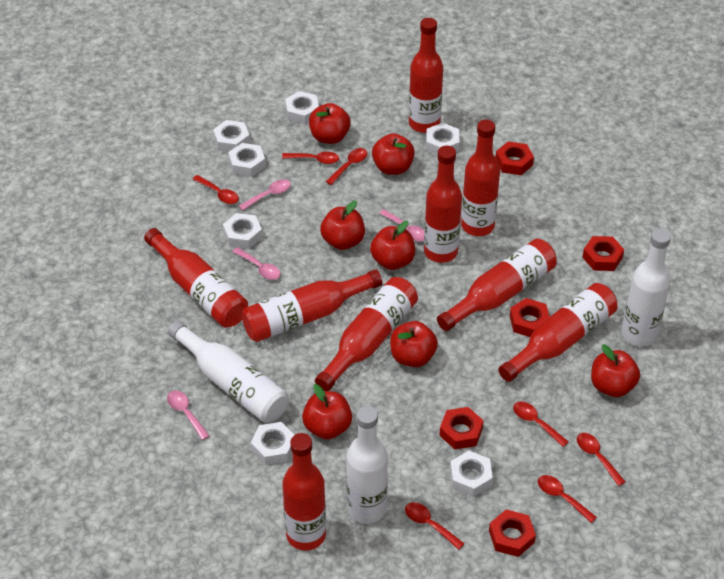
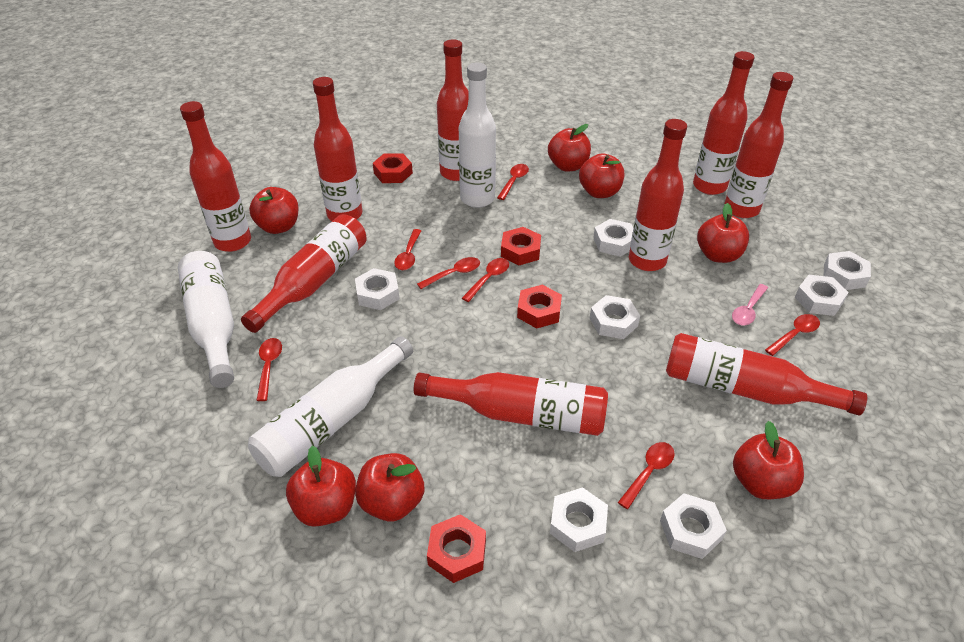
pink spoon: 4 -> 1
red nut: 5 -> 4

